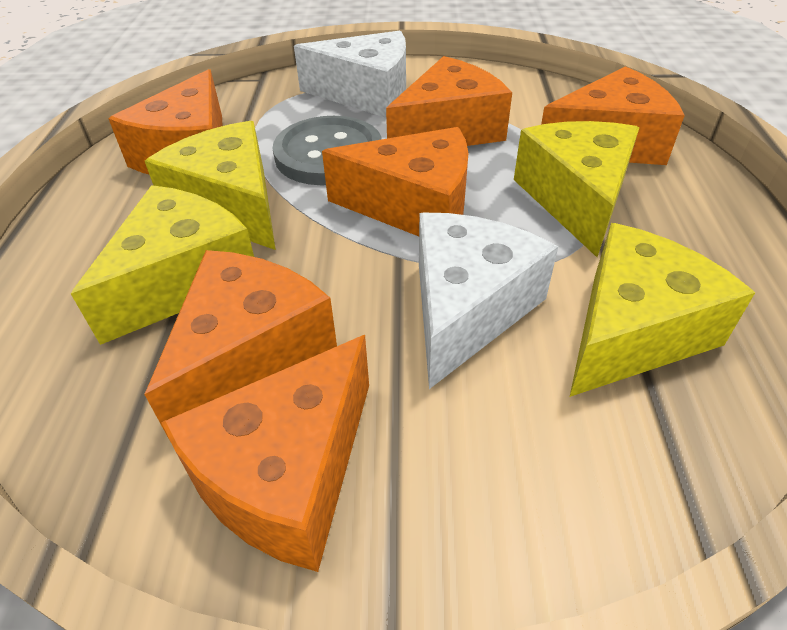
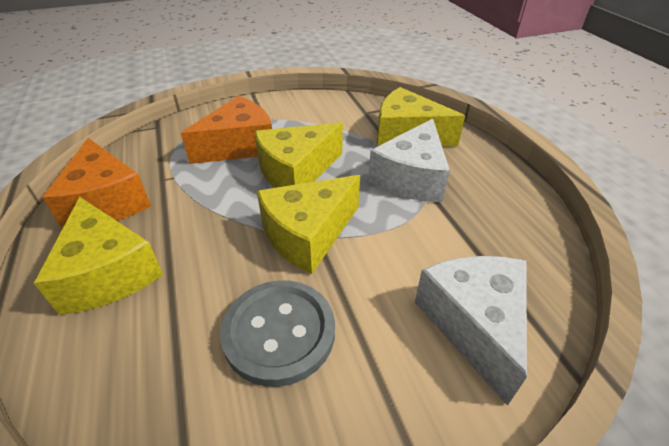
orange cheese: 6 -> 2

